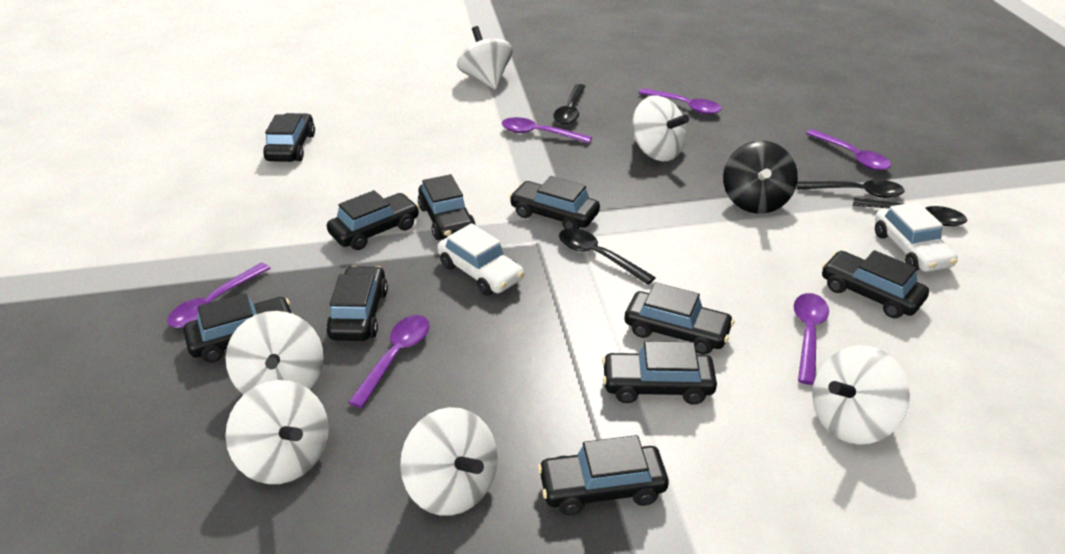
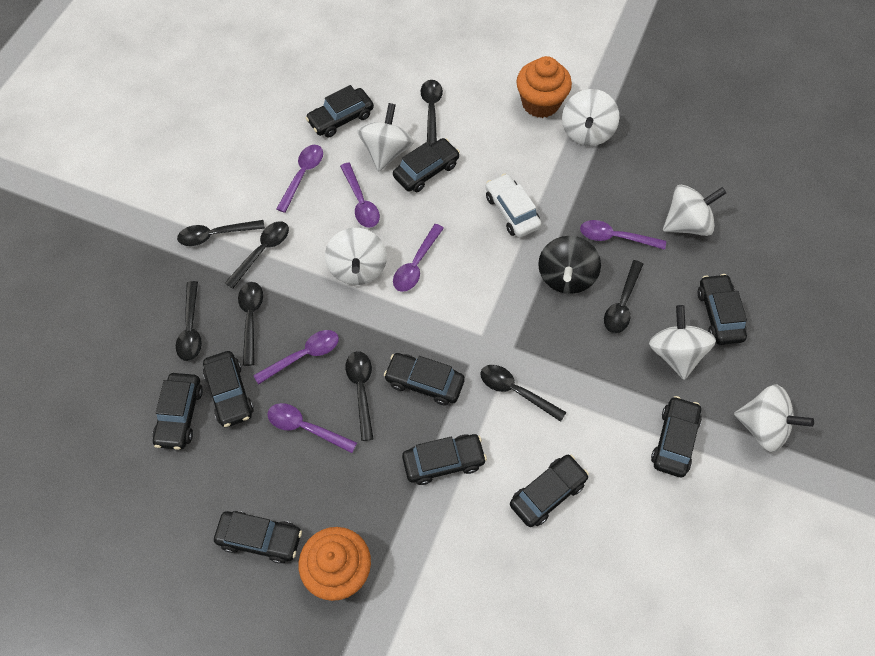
black spoon: 4 -> 8
orange cupcake: 0 -> 2
white car: 2 -> 1

